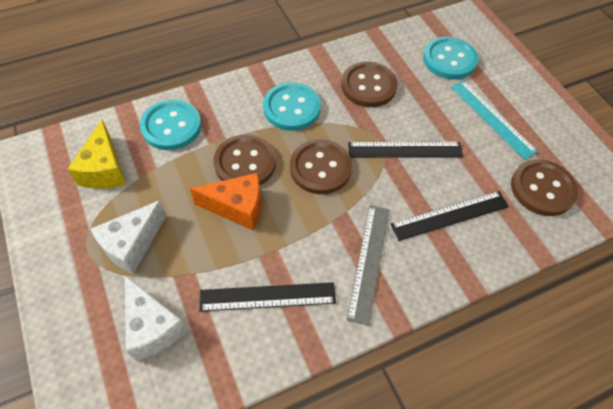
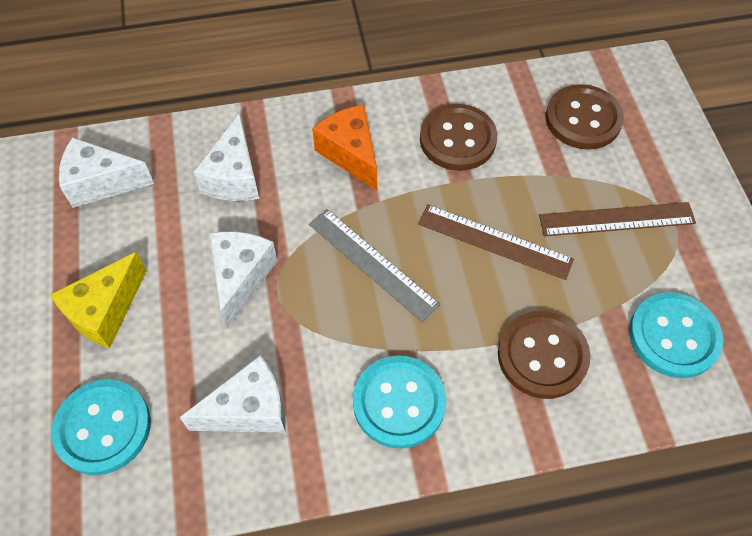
black ruler: 3 -> 0
brown button: 4 -> 3
brown ruler: 0 -> 2
turquoise ruler: 1 -> 0
white cheese: 2 -> 4

